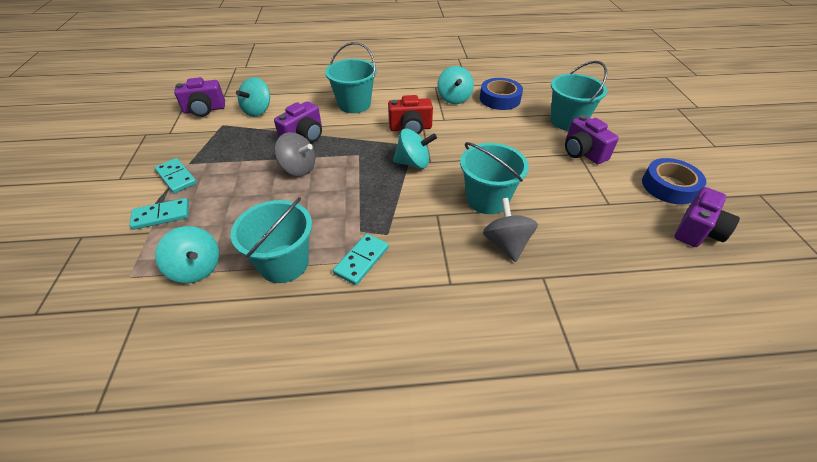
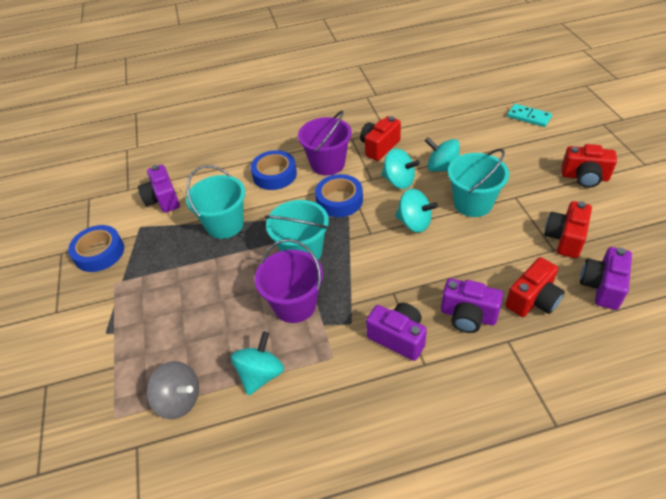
blue tape: 2 -> 3
grey spinning top: 2 -> 1
purple bucket: 0 -> 2
red camera: 1 -> 4
turquoise bucket: 4 -> 3
turquoise domino: 3 -> 1

